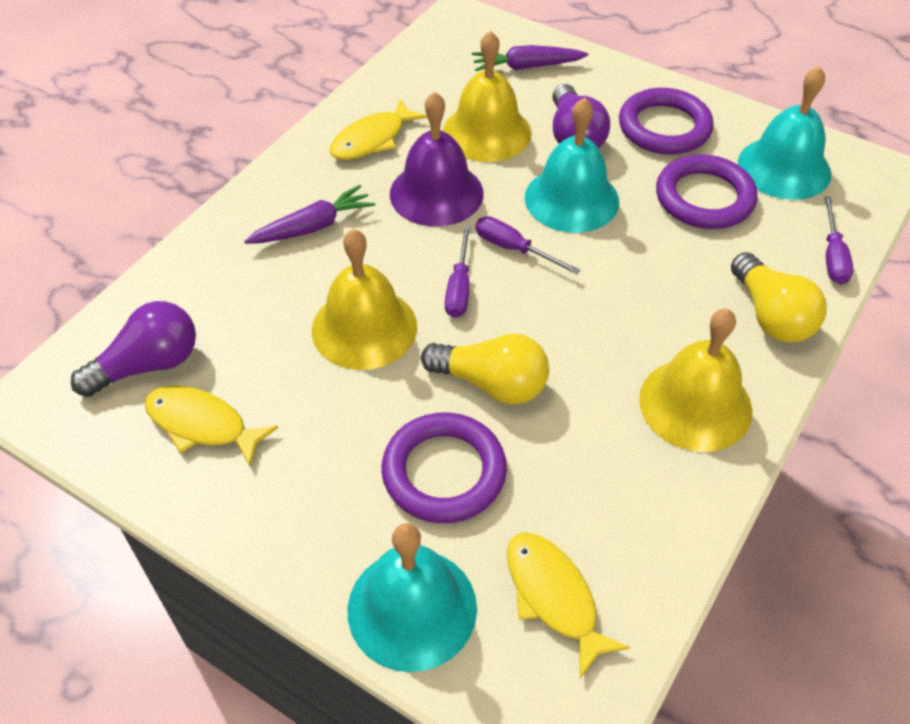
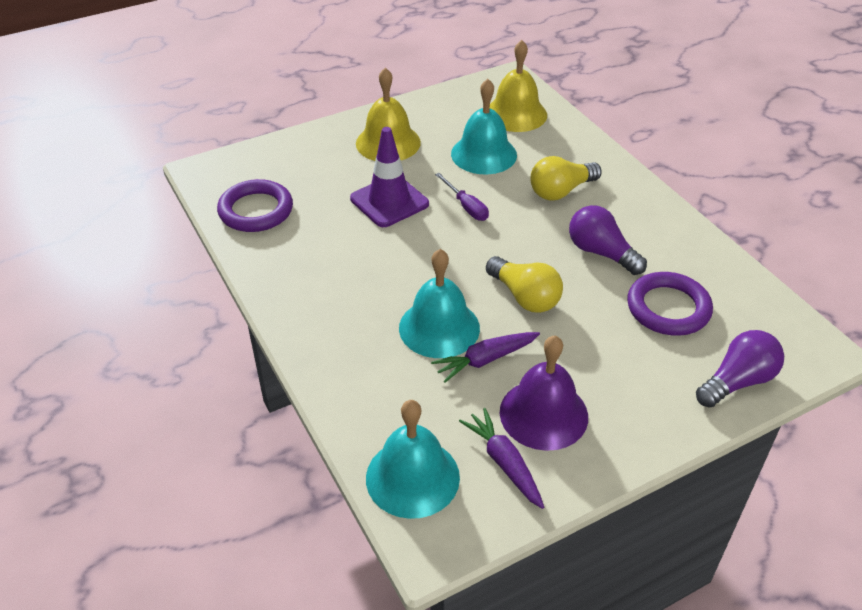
purple ring: 3 -> 2
purple screwdriver: 3 -> 1
purple traffic cone: 0 -> 1
yellow bell: 3 -> 2
yellow fish: 3 -> 0

